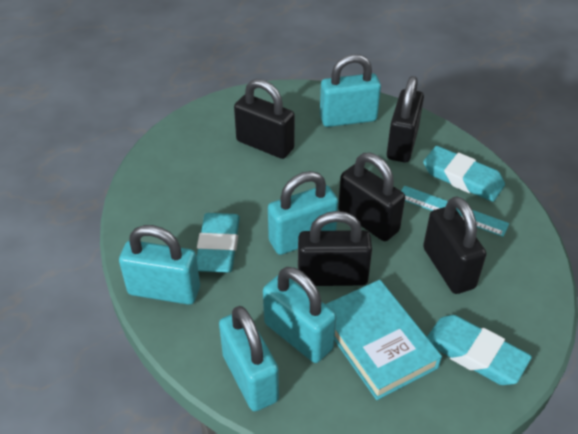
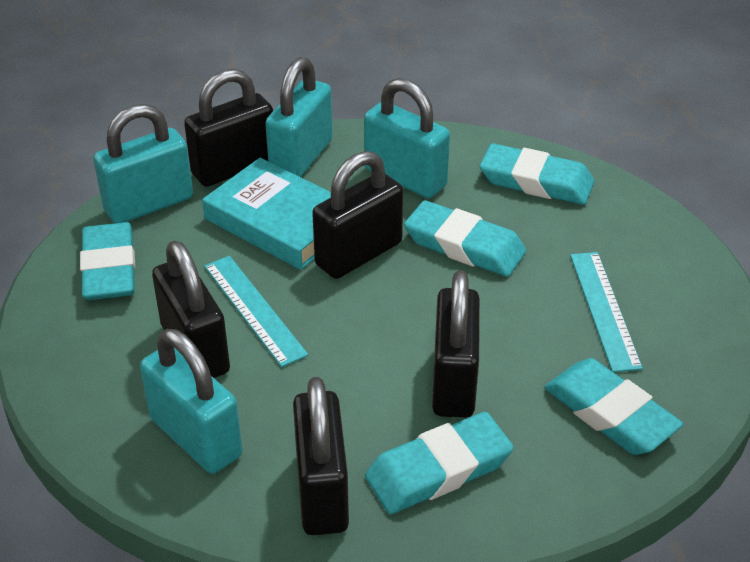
turquoise eraser: 3 -> 5
turquoise padlock: 5 -> 4
turquoise ruler: 1 -> 2

